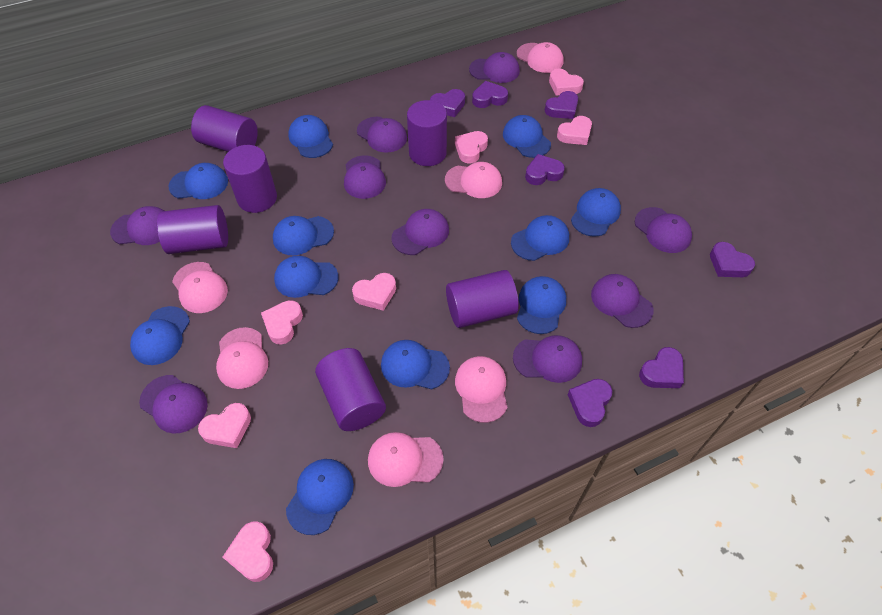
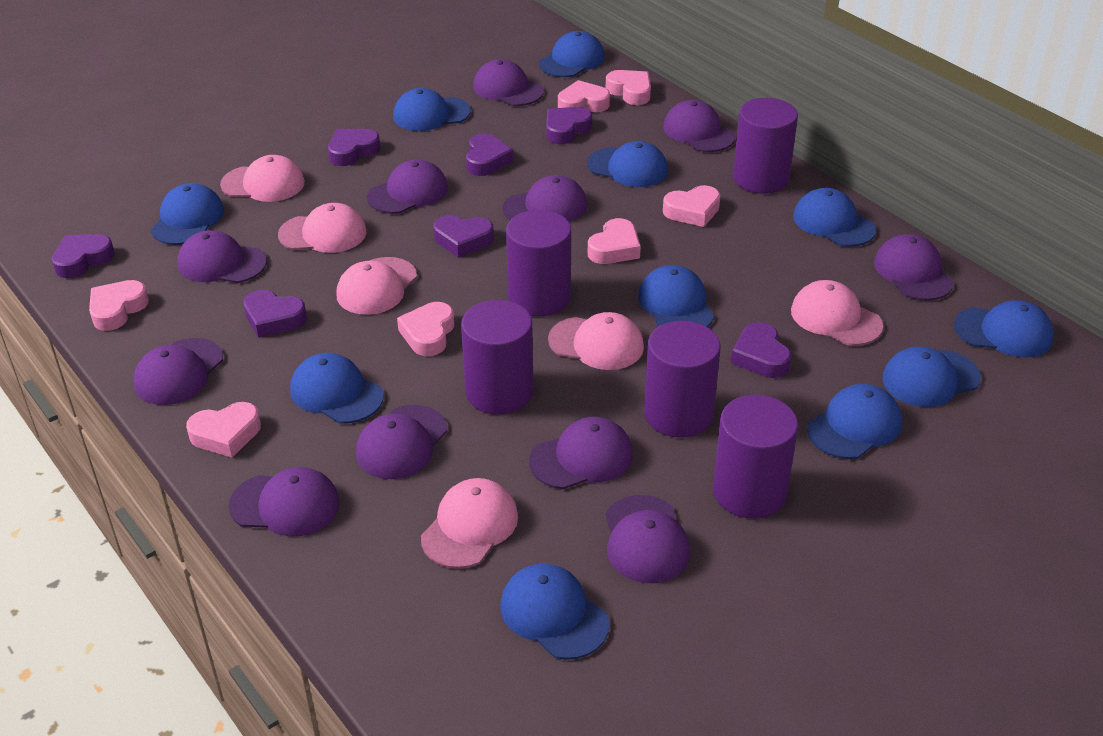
purple cap: 9 -> 11
purple cylinder: 6 -> 5

